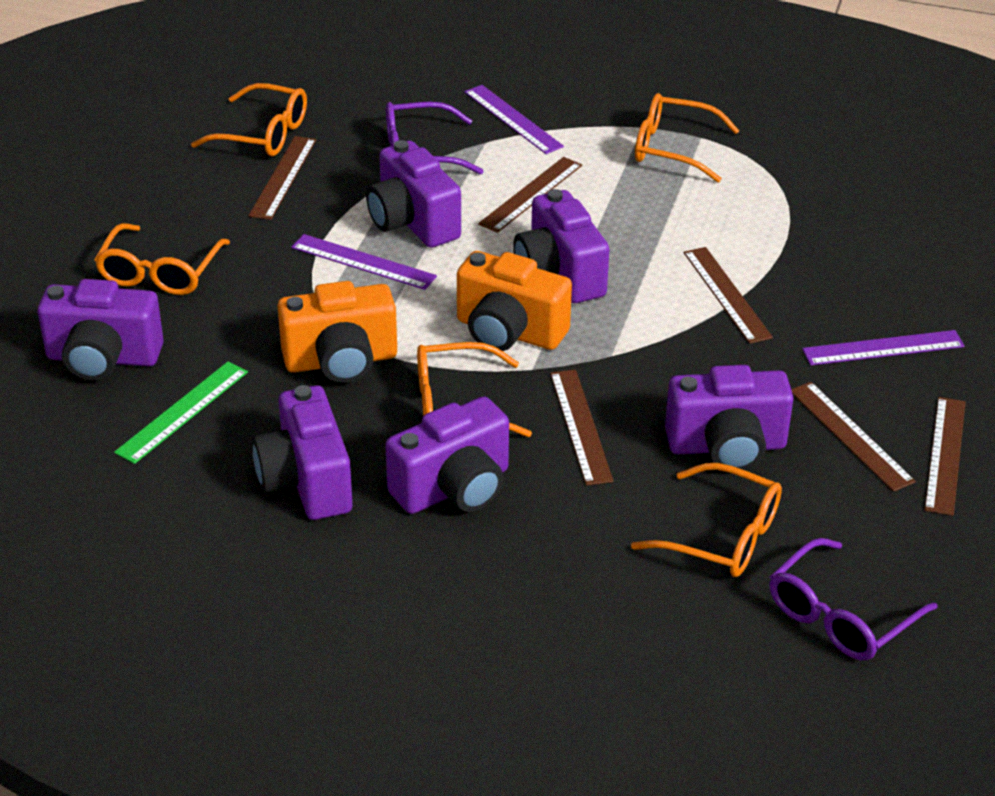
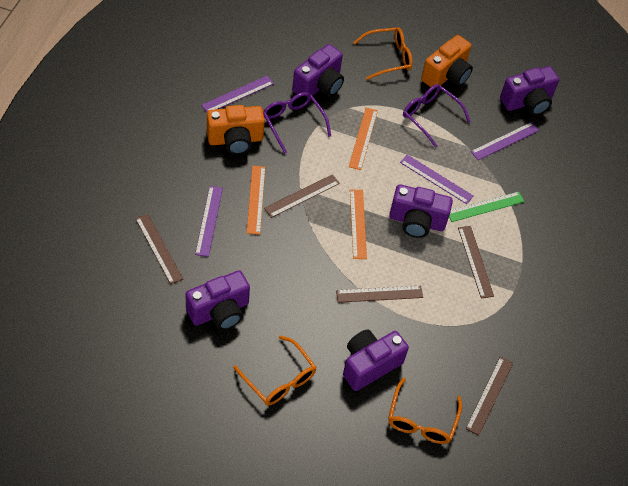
brown ruler: 6 -> 5
orange glasses: 5 -> 3
orange ruler: 0 -> 3
purple camera: 6 -> 5
purple ruler: 3 -> 4

